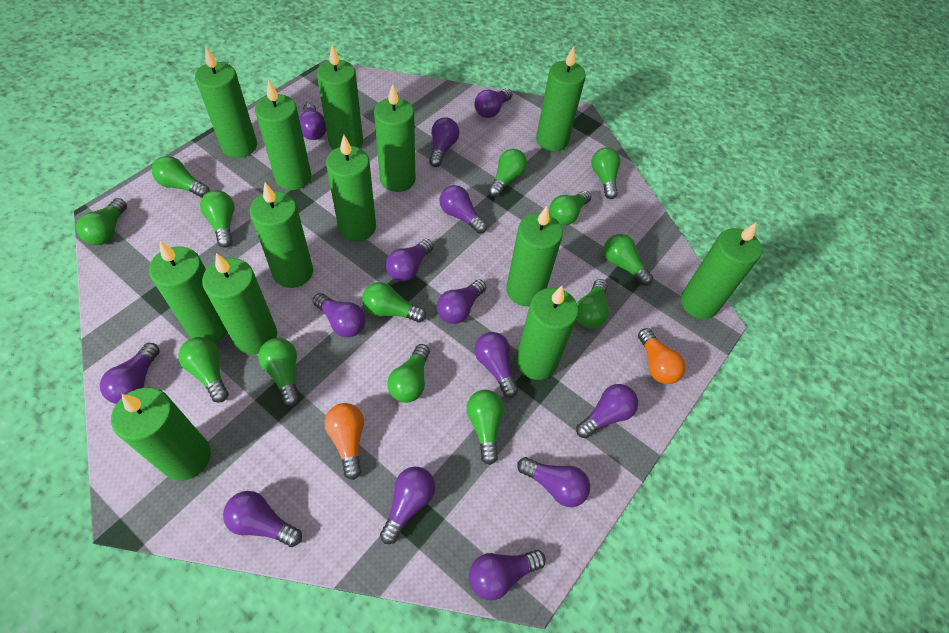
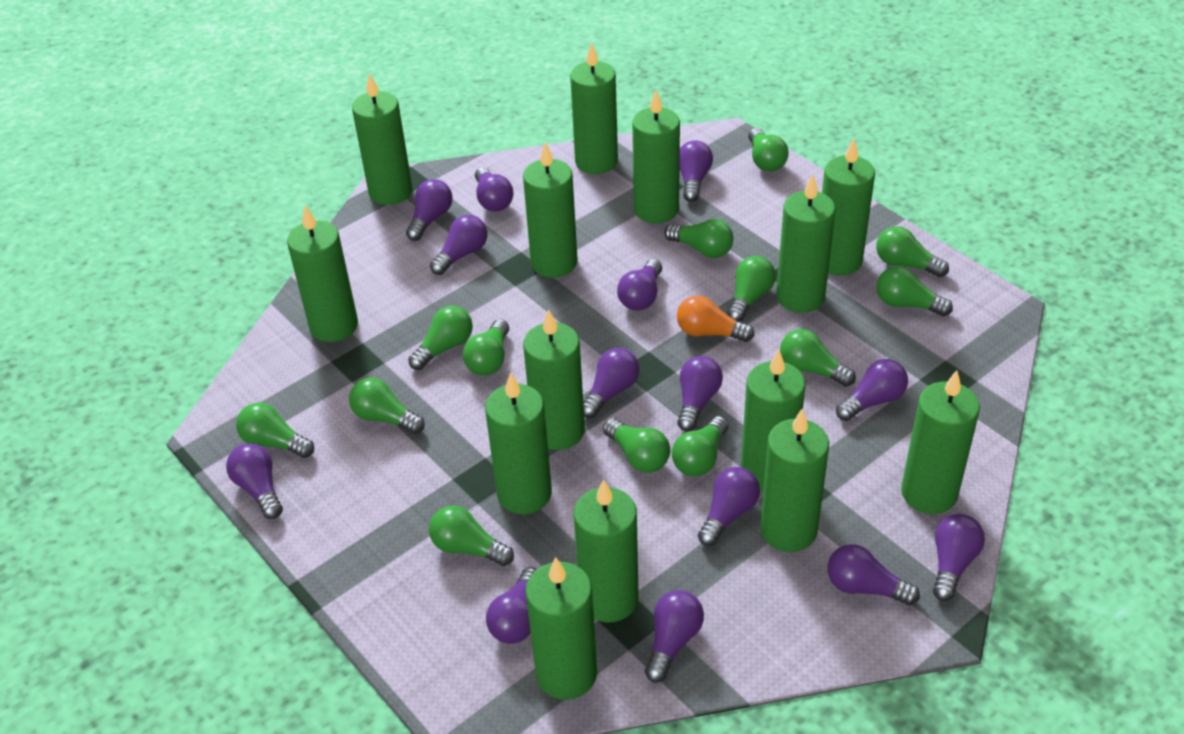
green candle: 13 -> 14
orange light bulb: 2 -> 1

